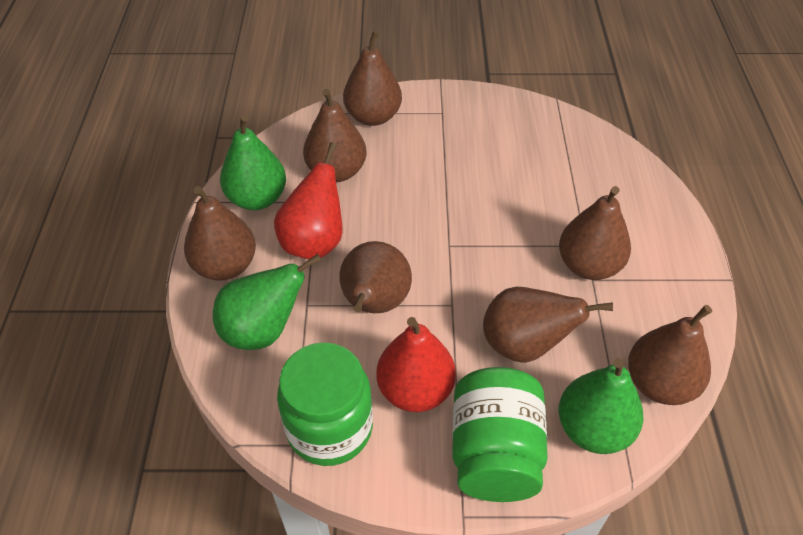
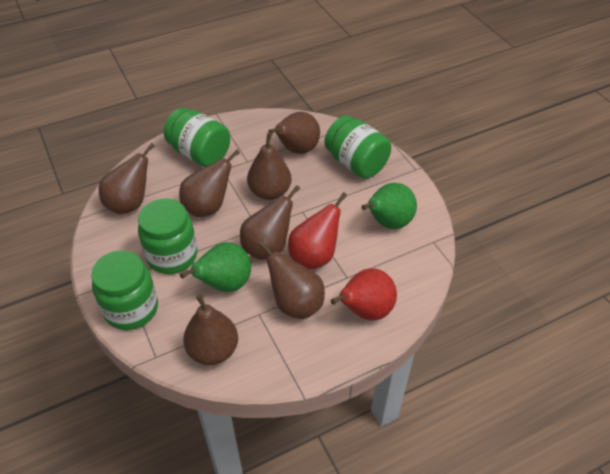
green jar: 2 -> 4
green pear: 3 -> 2

